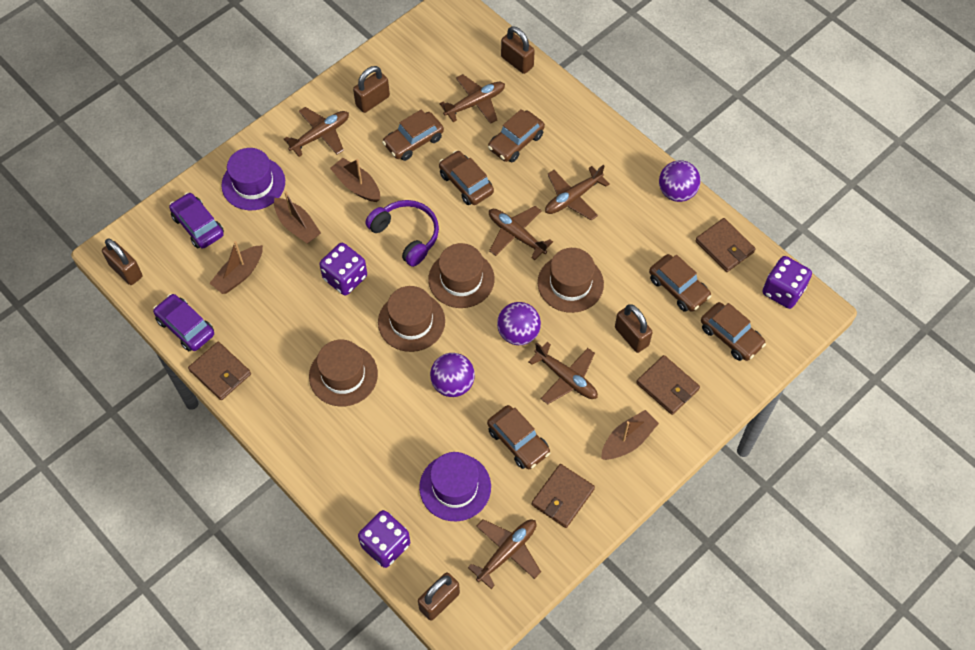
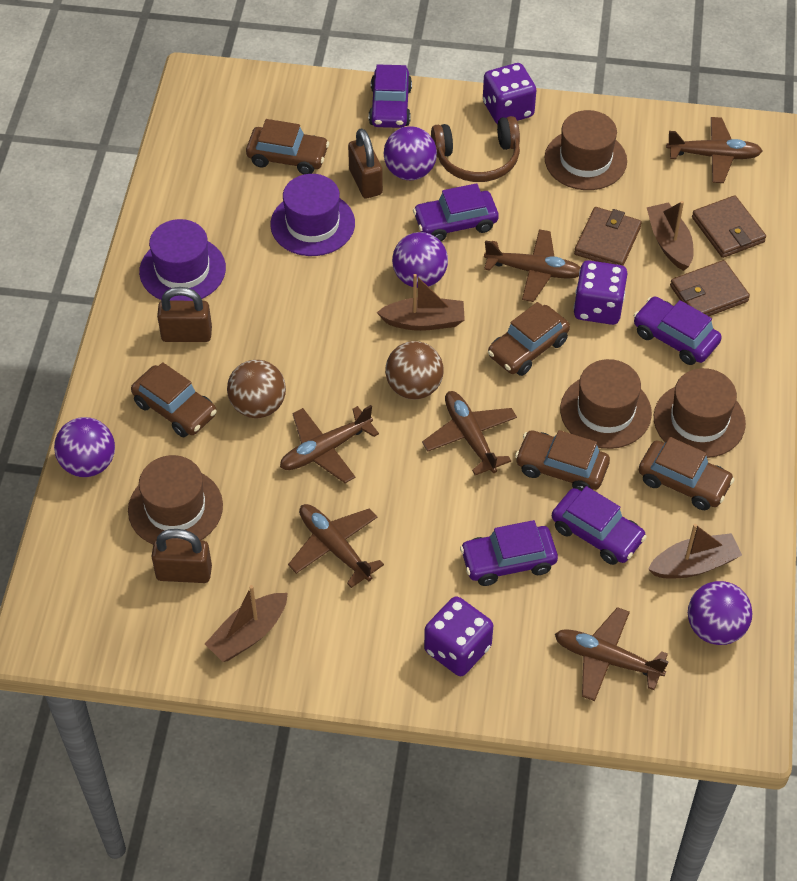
brown ball: 0 -> 2
brown car: 6 -> 5
brown headphones: 0 -> 1
brown padlock: 5 -> 3
brown wallet: 4 -> 3
purple ball: 3 -> 4
purple car: 2 -> 5
purple headphones: 1 -> 0

